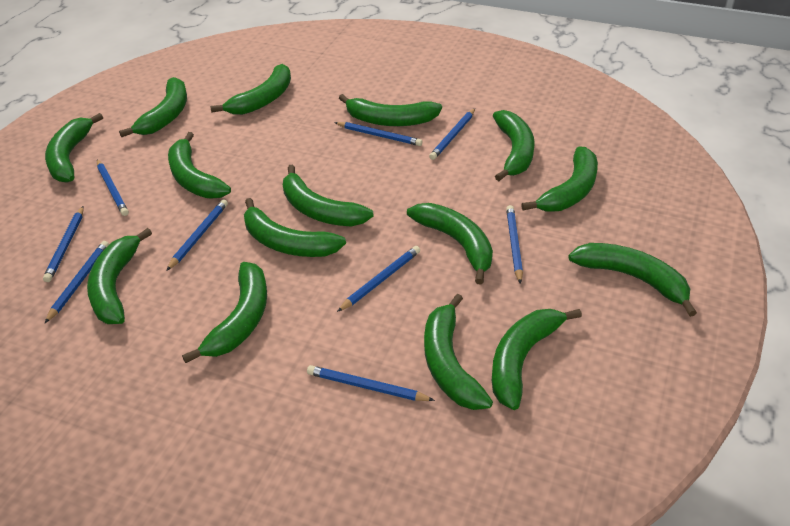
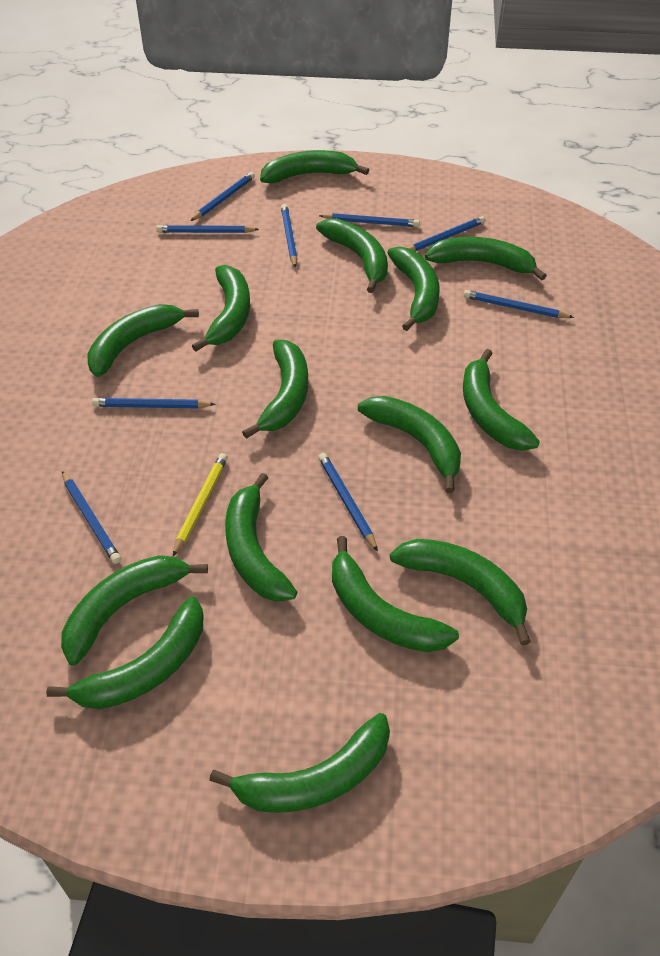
yellow pencil: 0 -> 1

